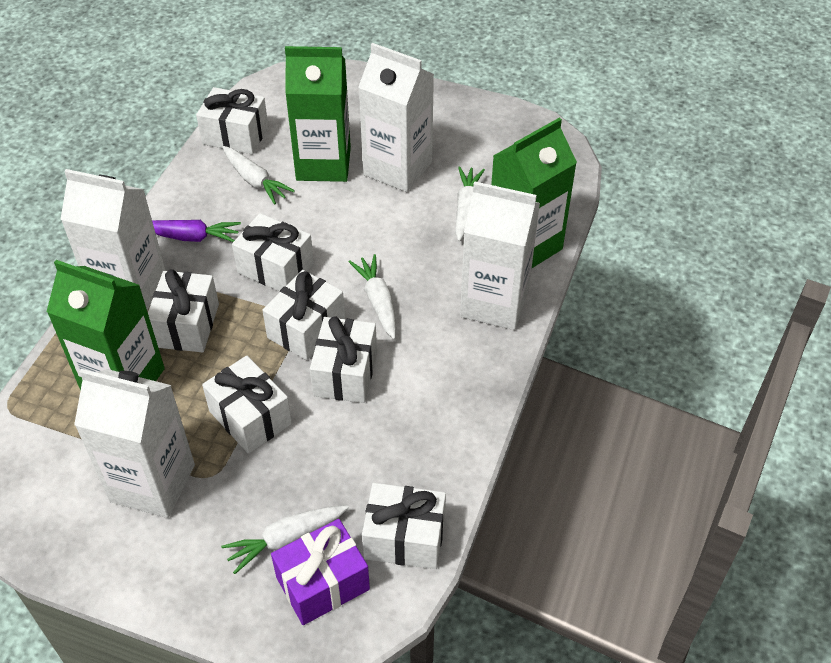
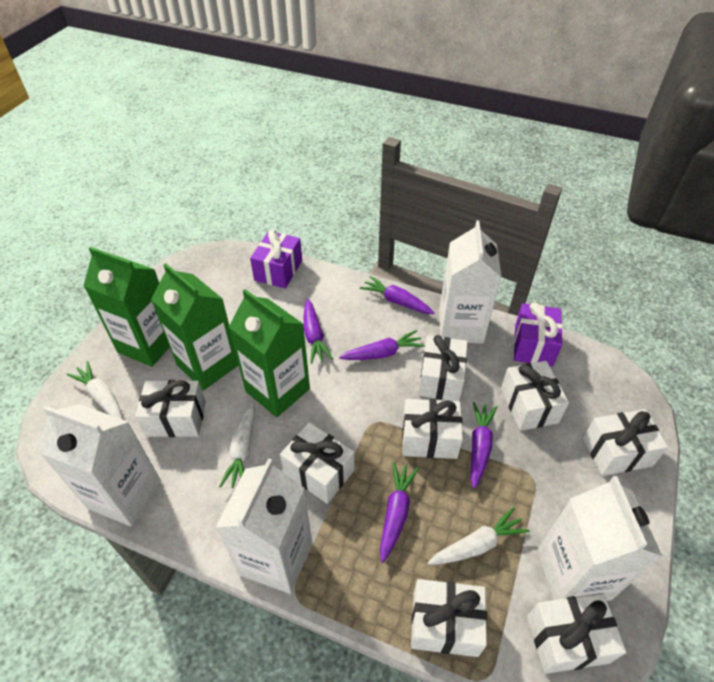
purple carrot: 1 -> 5
purple gift: 1 -> 2
white carrot: 4 -> 3
white gift: 7 -> 8

